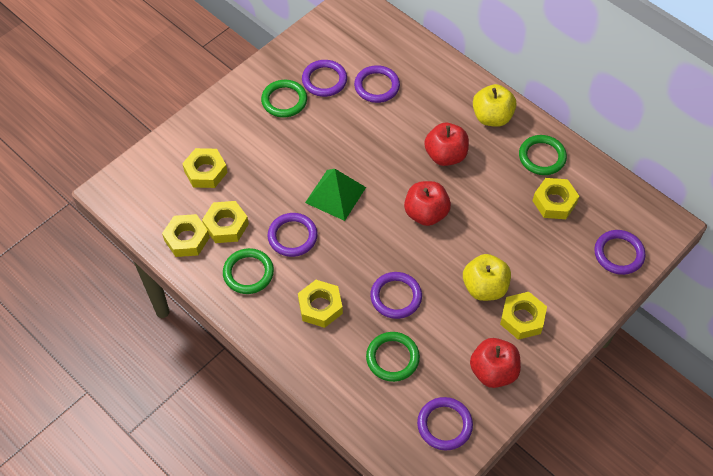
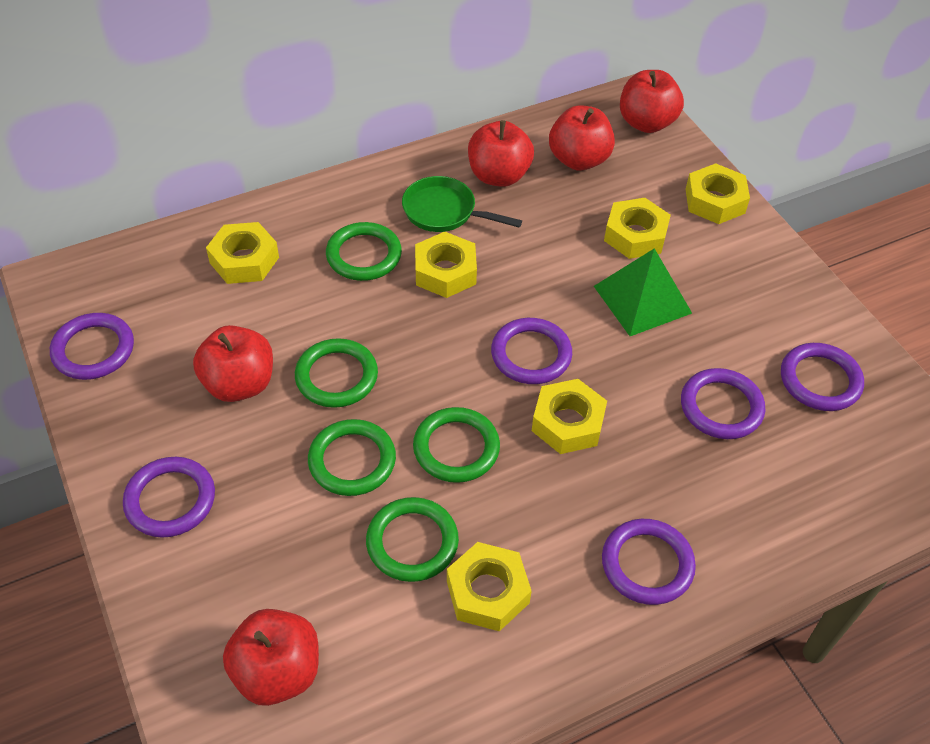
green pan: 0 -> 1
green ring: 4 -> 5
red apple: 3 -> 5
yellow apple: 2 -> 0

